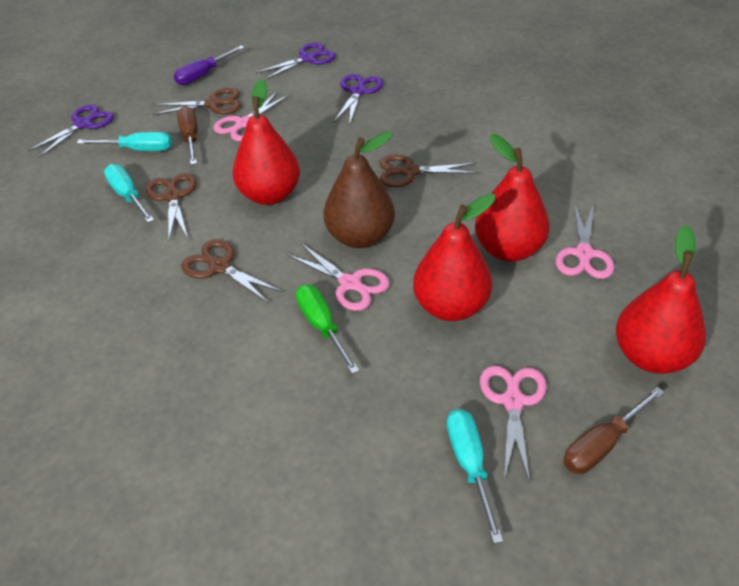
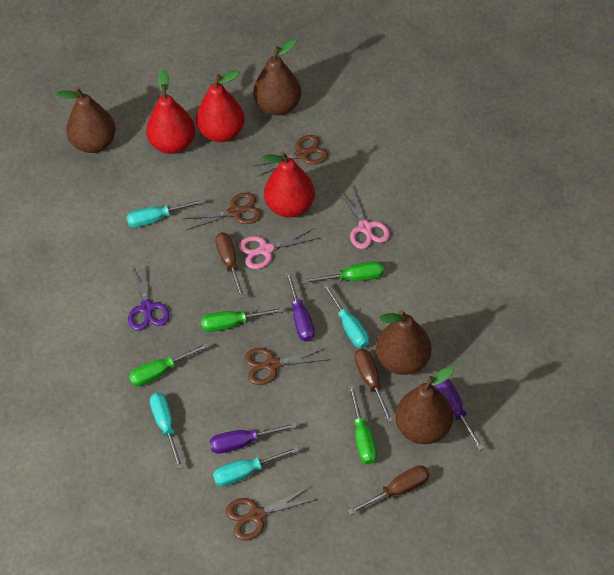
brown pear: 1 -> 4
brown screwdriver: 2 -> 3
green screwdriver: 1 -> 4
pink scissors: 4 -> 2
purple scissors: 3 -> 1
purple screwdriver: 1 -> 3
red pear: 4 -> 3
turquoise screwdriver: 3 -> 4

